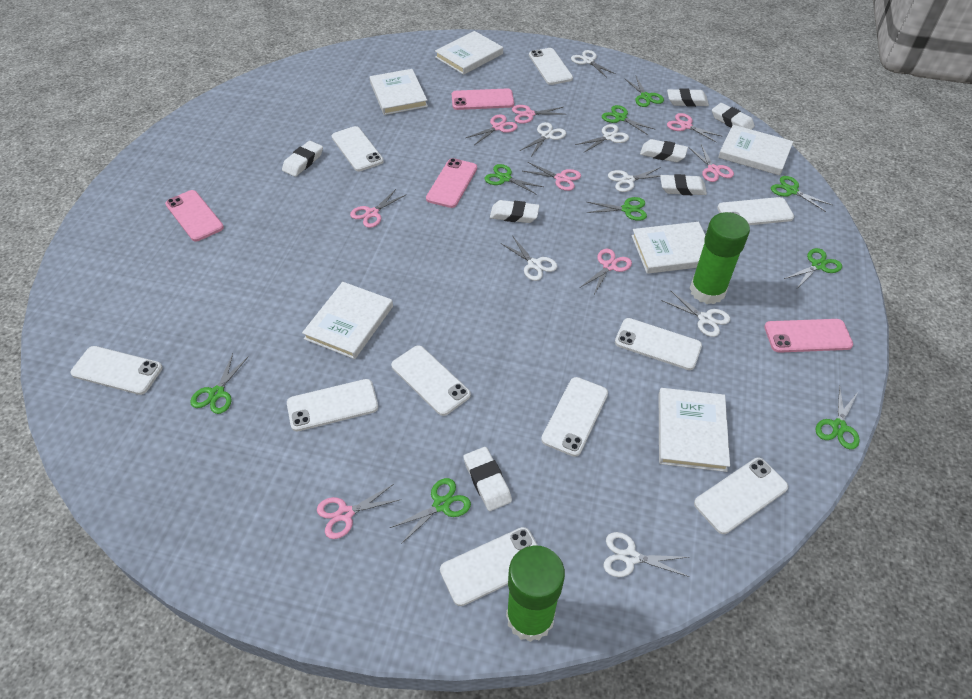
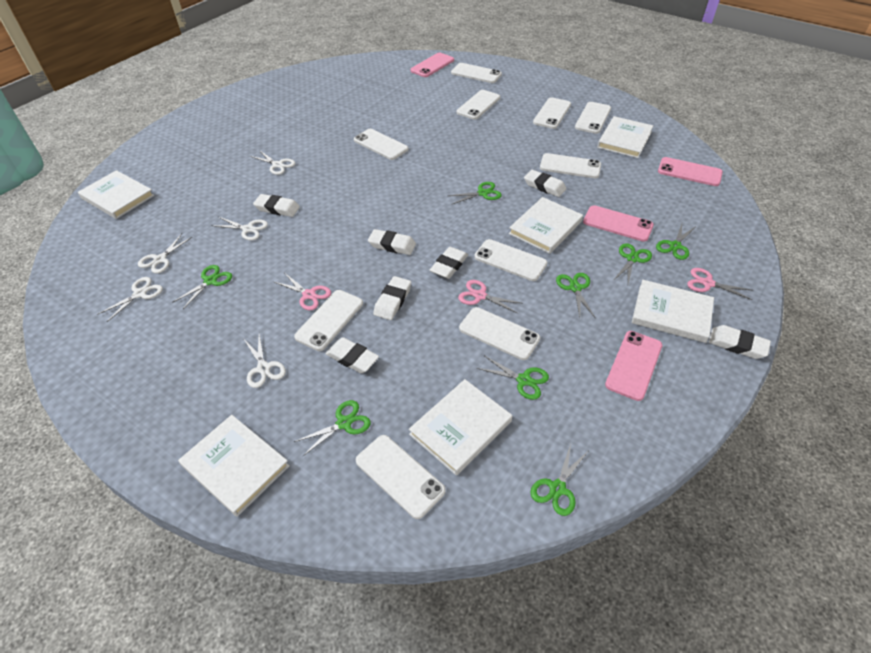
green glue stick: 2 -> 0
green scissors: 9 -> 8
pink scissors: 8 -> 3
white scissors: 7 -> 5

